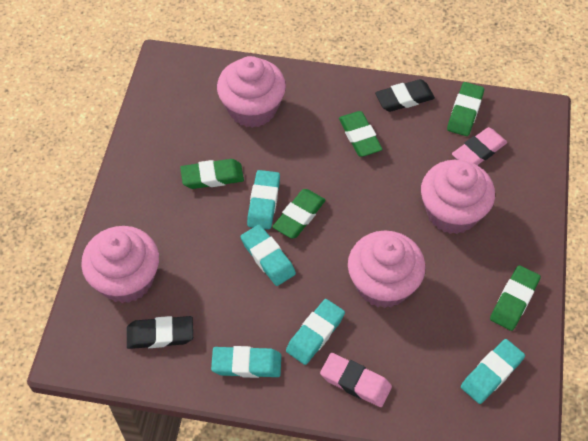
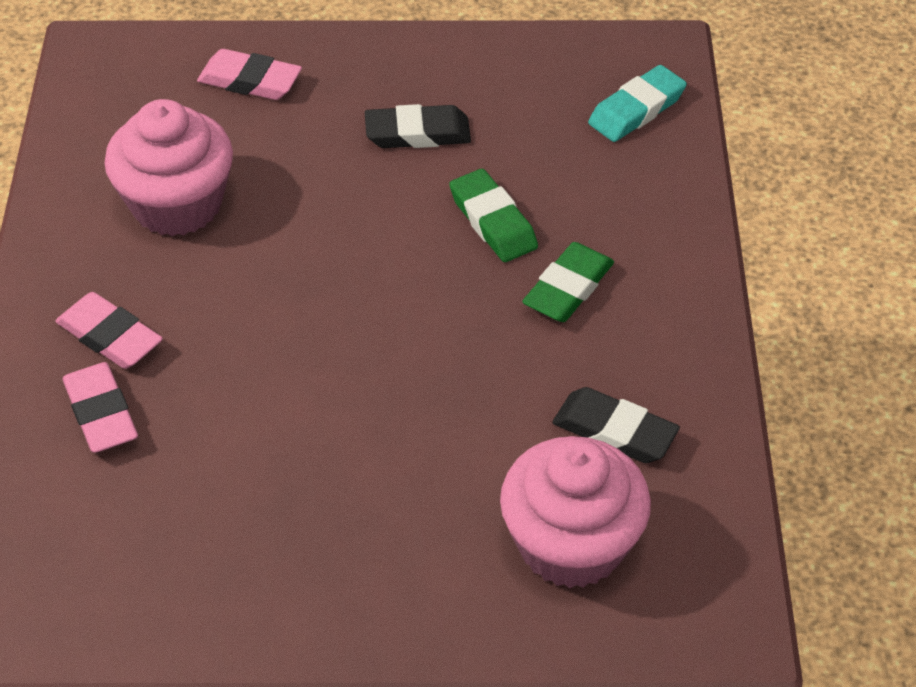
green eraser: 5 -> 2
pink cupcake: 4 -> 2
pink eraser: 2 -> 3
turquoise eraser: 5 -> 1

